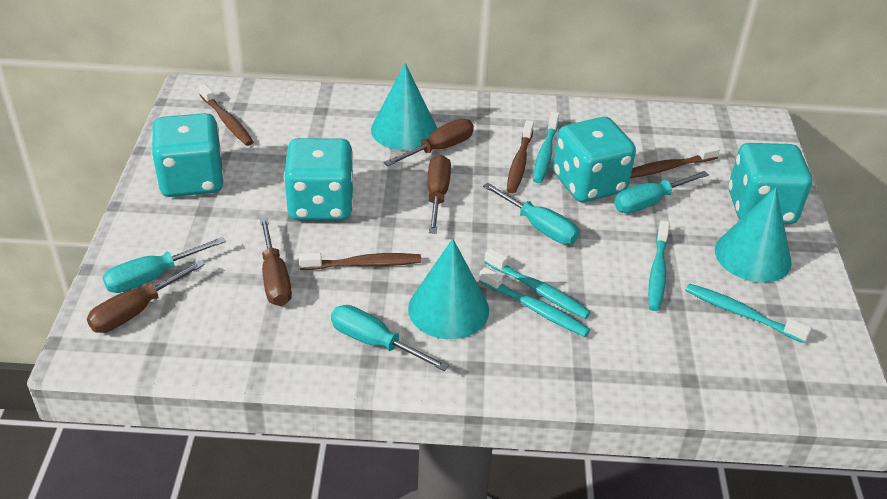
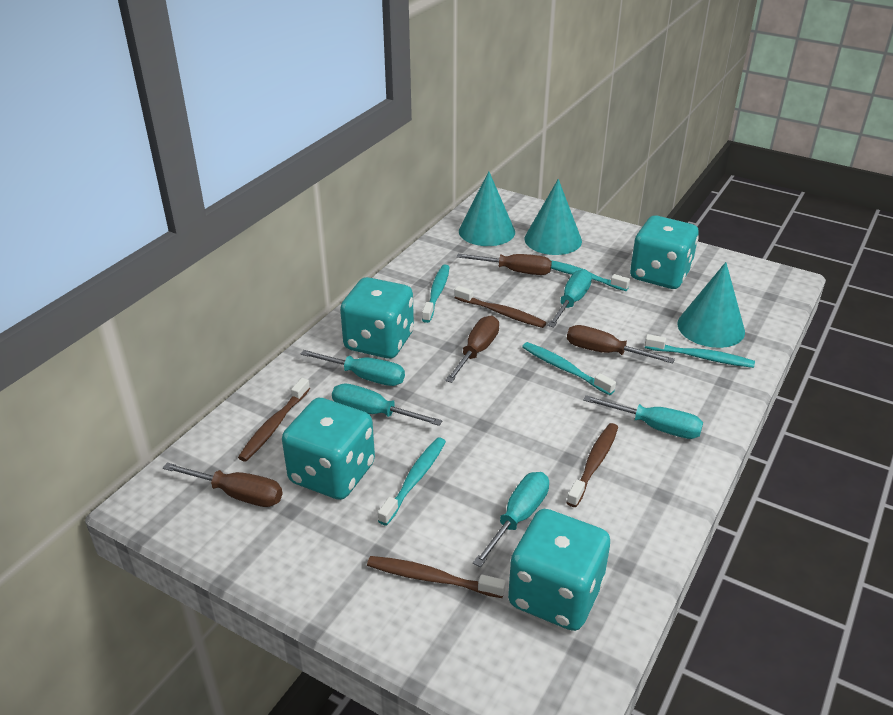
turquoise screwdriver: 4 -> 5

